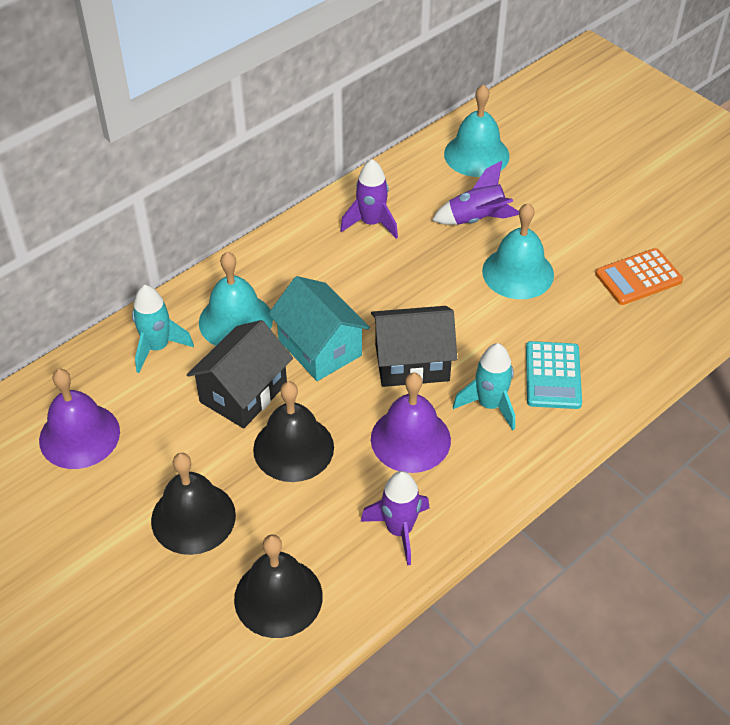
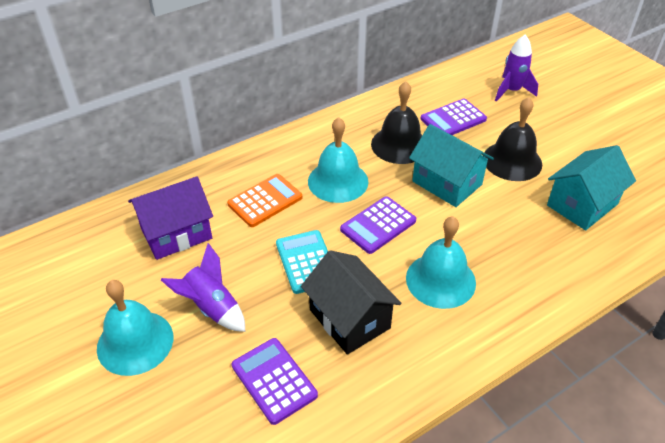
black bell: 3 -> 2
black house: 2 -> 1
purple bell: 2 -> 0
purple calculator: 0 -> 3
purple house: 0 -> 1
purple rocket: 3 -> 2
turquoise house: 1 -> 2
turquoise rocket: 2 -> 0

